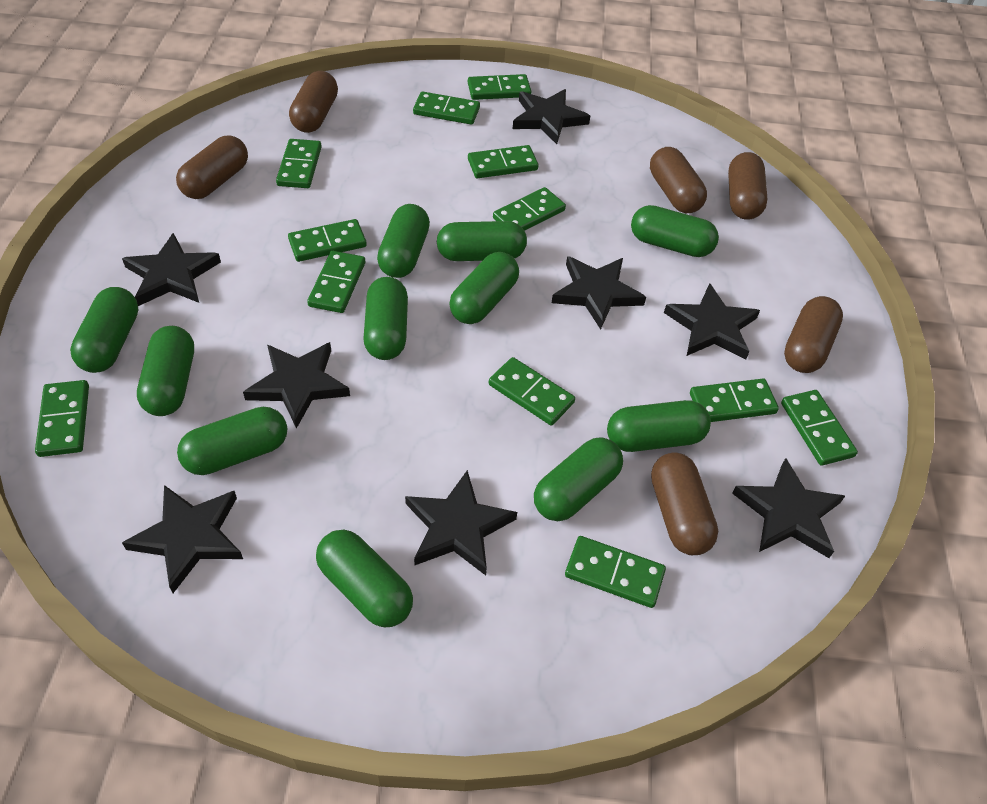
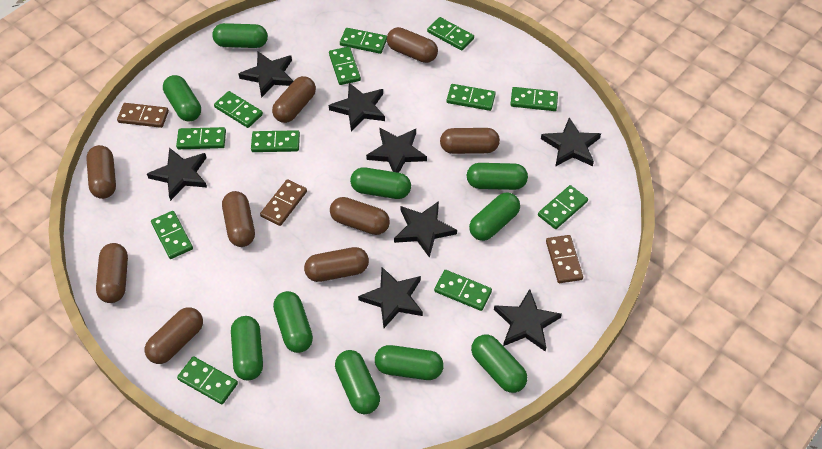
brown capsule: 6 -> 9
brown domino: 0 -> 3
green capsule: 11 -> 10

